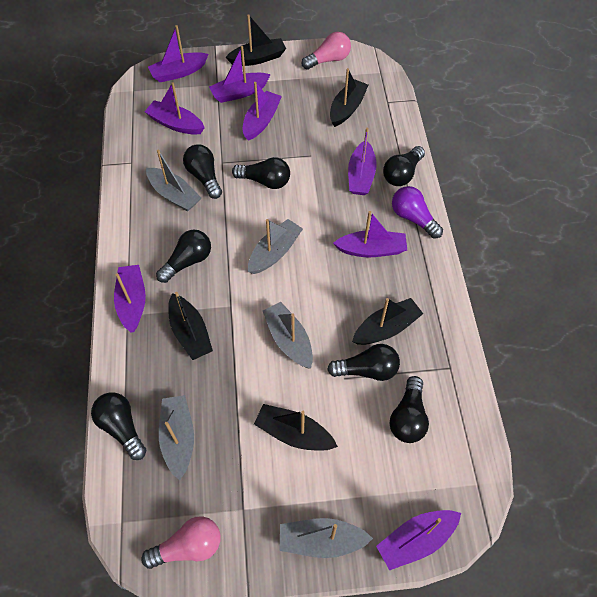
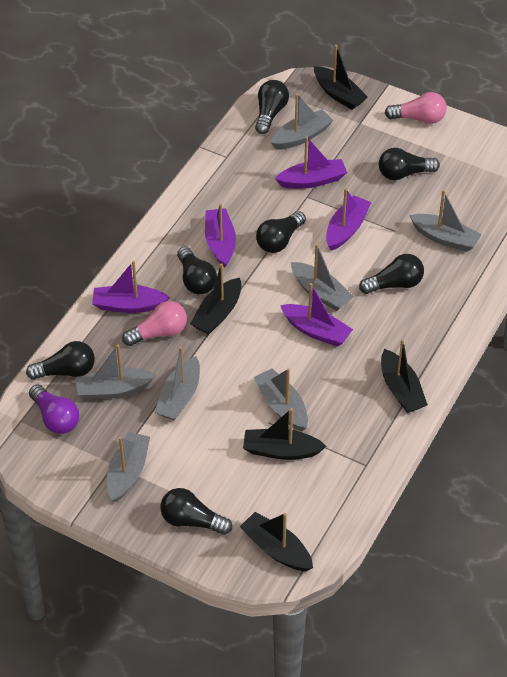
grey boat: 5 -> 7
purple boat: 8 -> 5

